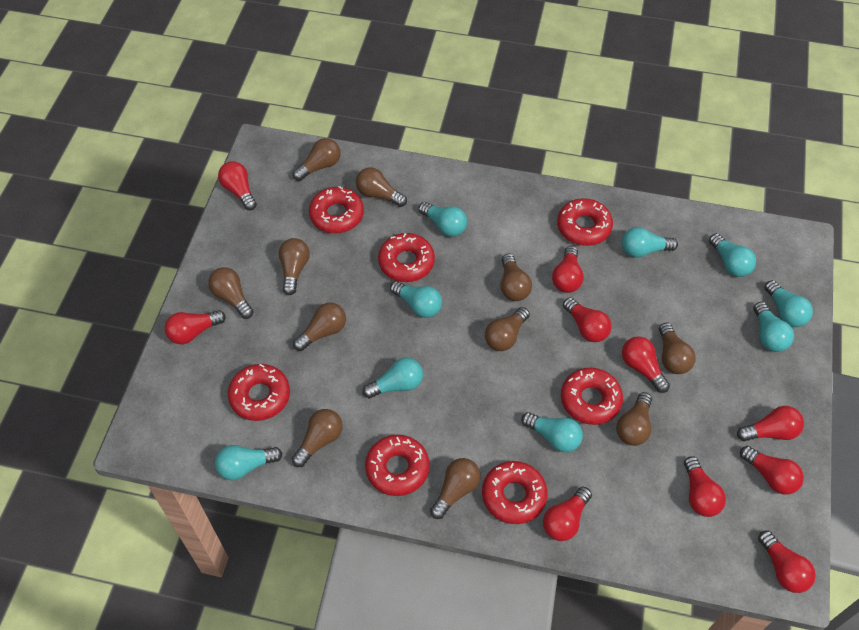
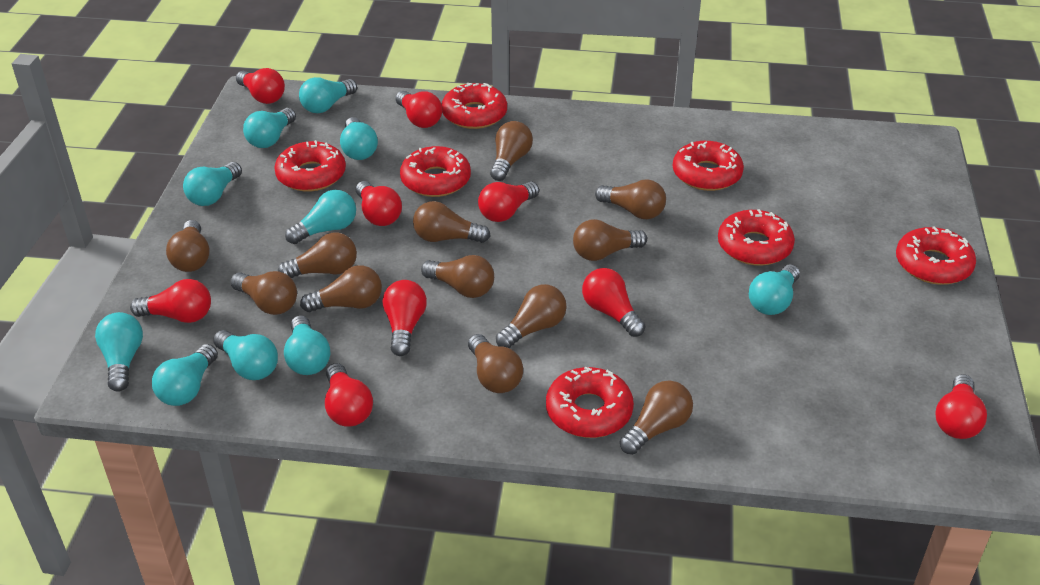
brown light bulb: 11 -> 12
red light bulb: 10 -> 9
turquoise light bulb: 9 -> 10

